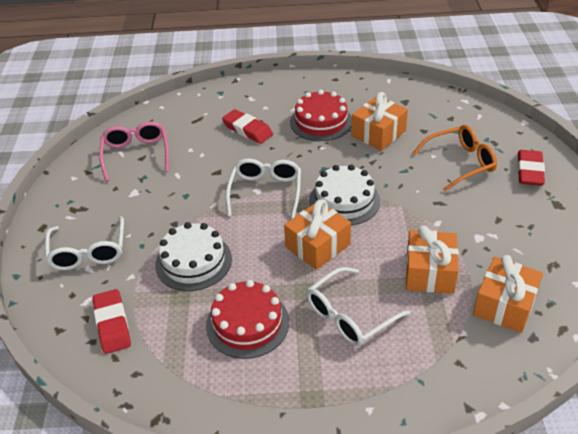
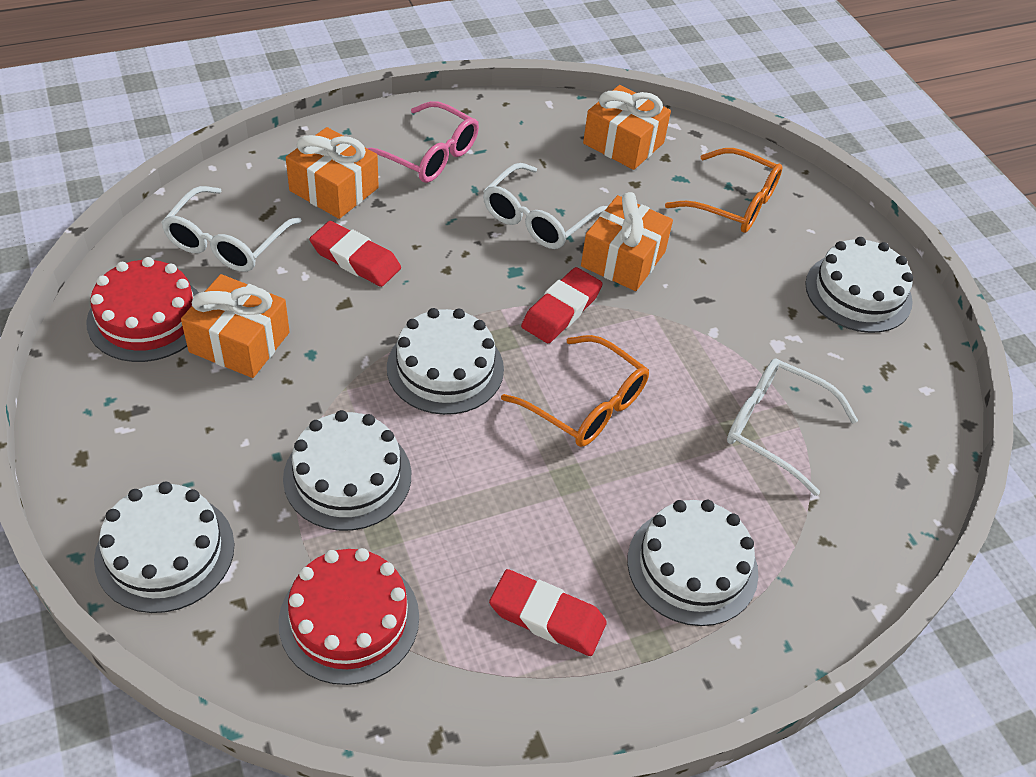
orange glasses: 1 -> 2
white cake: 2 -> 5

